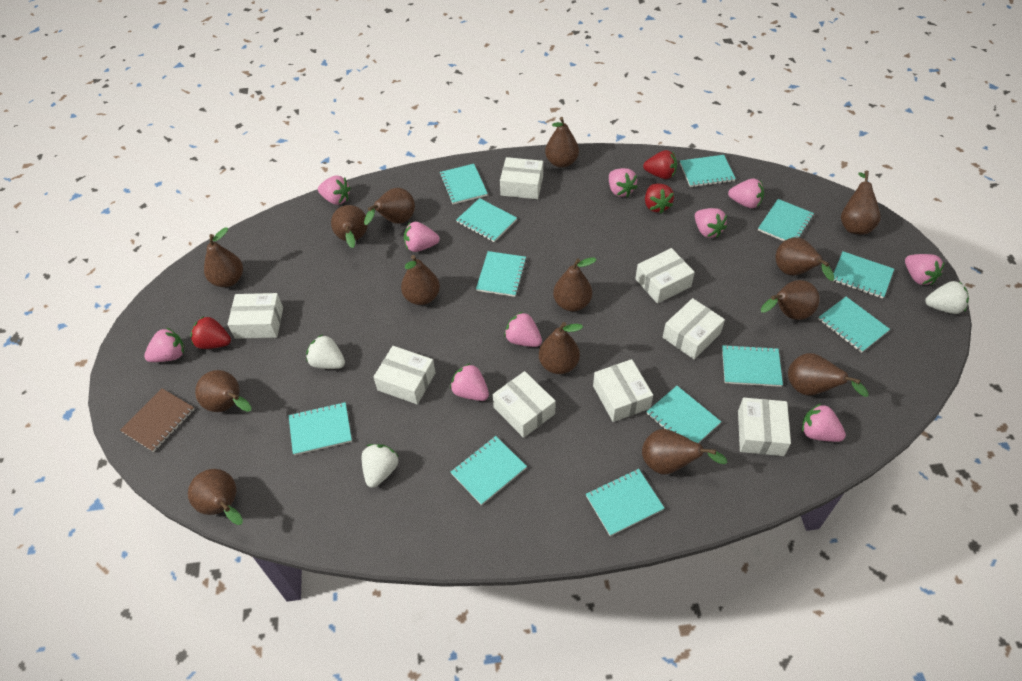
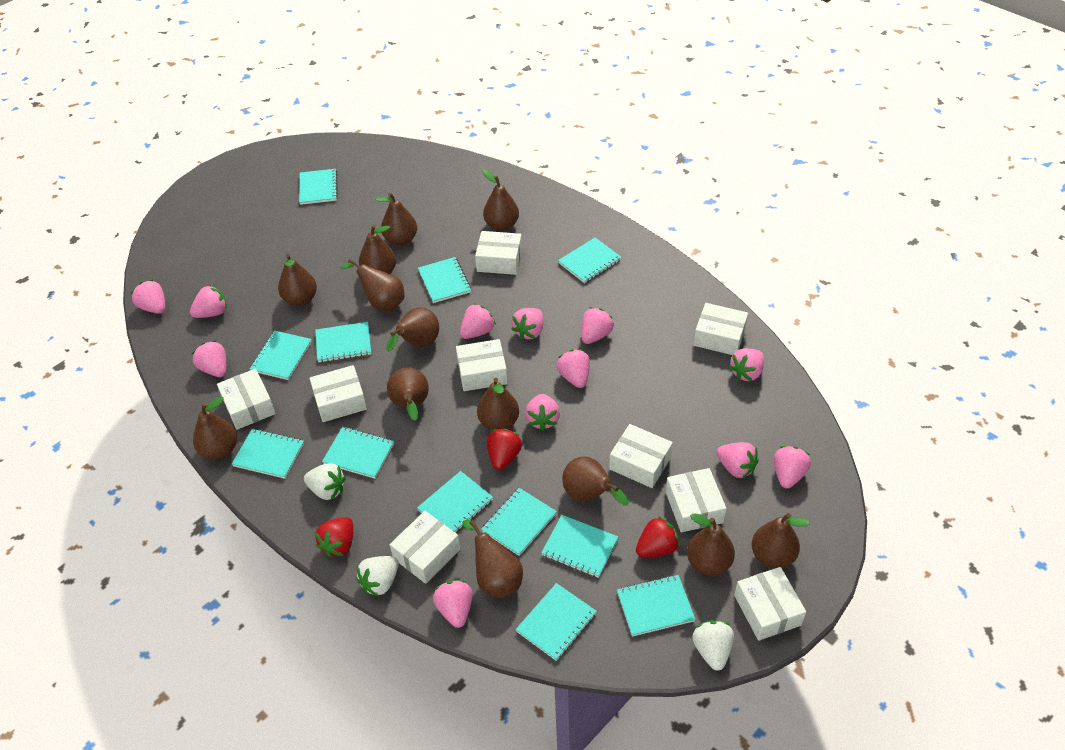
brown notebook: 1 -> 0
brown pear: 14 -> 13
pink strawberry: 10 -> 12
white box: 8 -> 9

